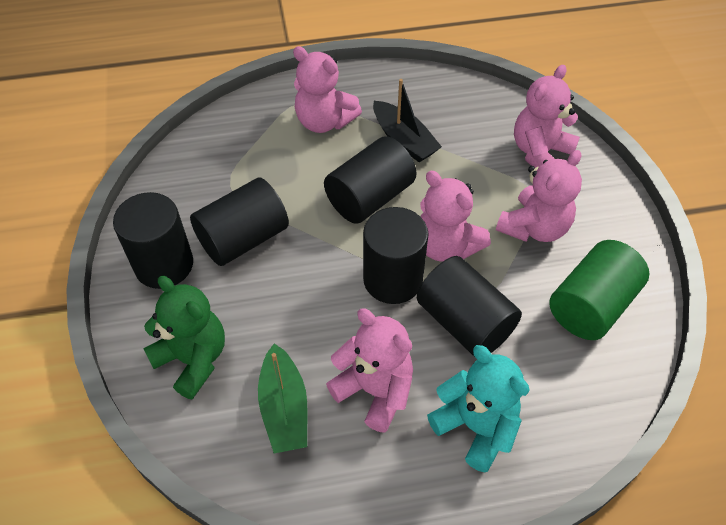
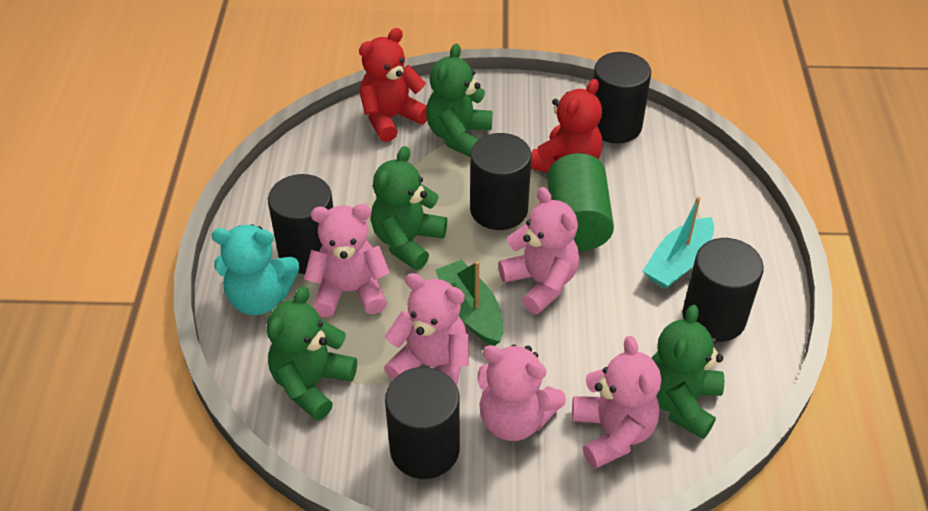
black boat: 1 -> 0
green teddy bear: 1 -> 4
red teddy bear: 0 -> 2
turquoise boat: 0 -> 1

